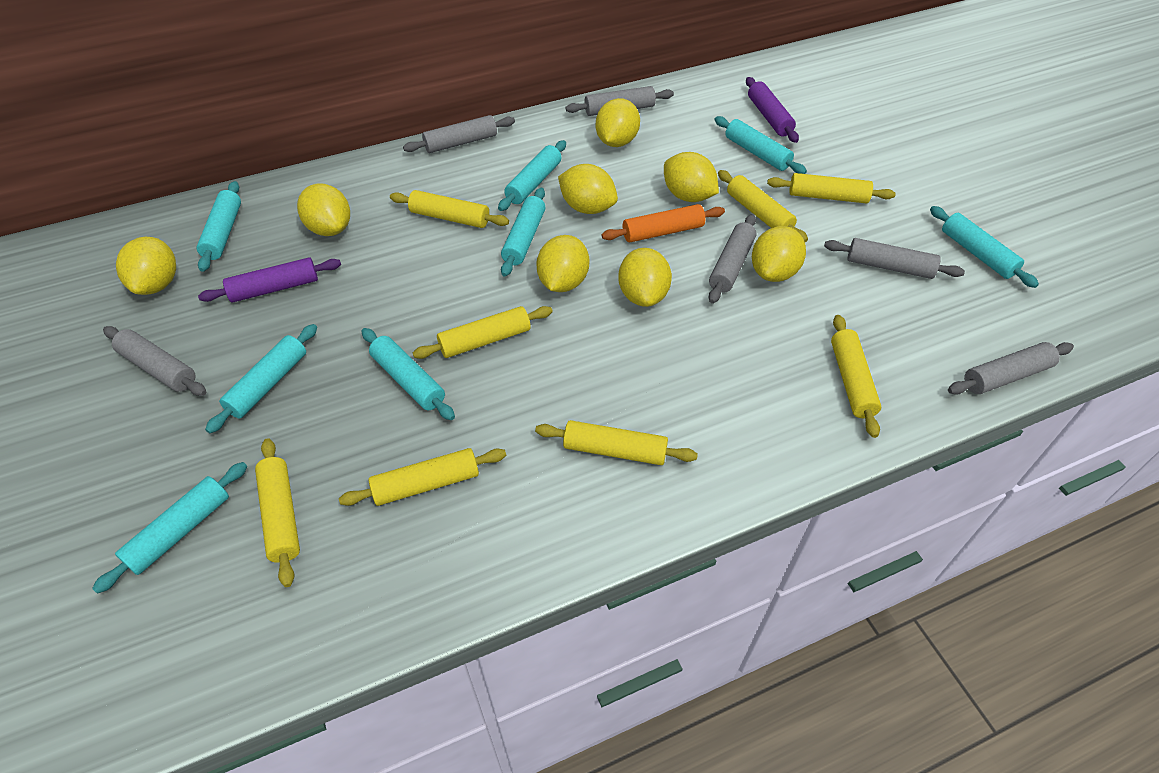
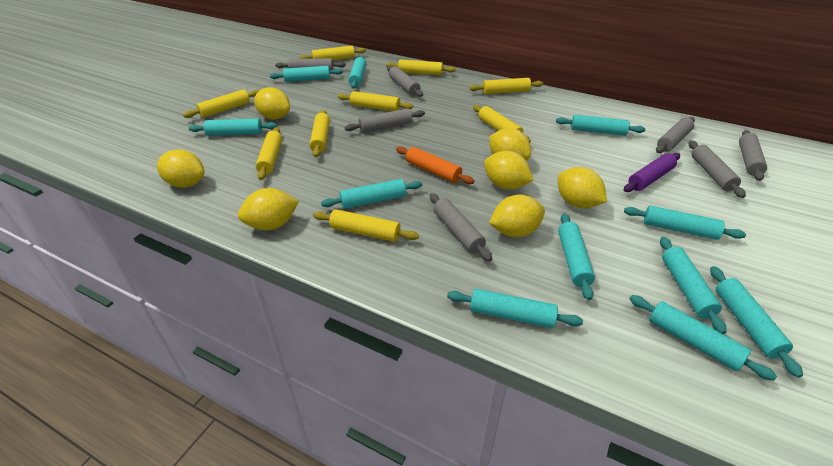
grey rolling pin: 6 -> 7
purple rolling pin: 2 -> 1
turquoise rolling pin: 8 -> 11
yellow lemon: 8 -> 7
yellow rolling pin: 8 -> 9

